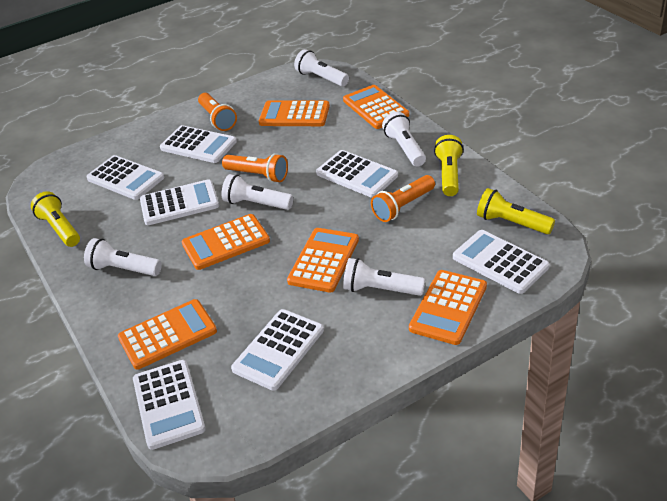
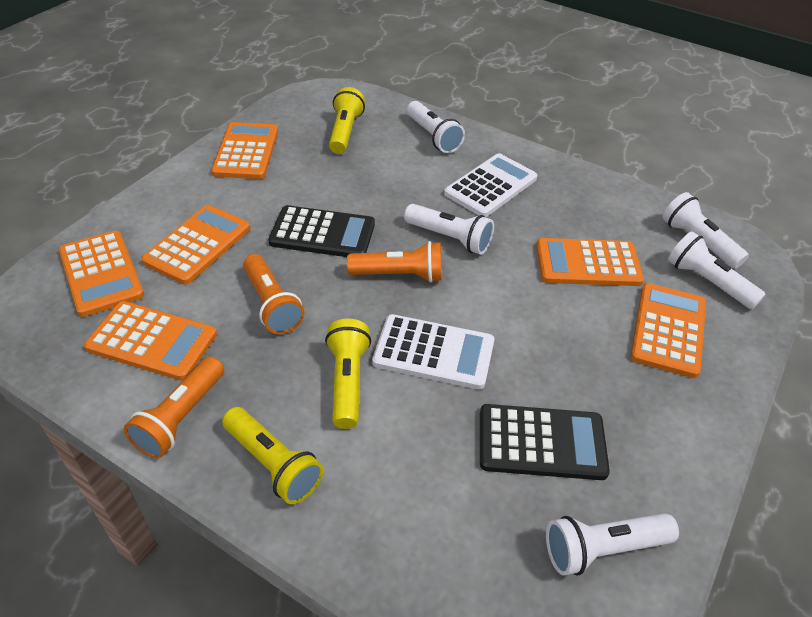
black calculator: 0 -> 2
white calculator: 7 -> 2

